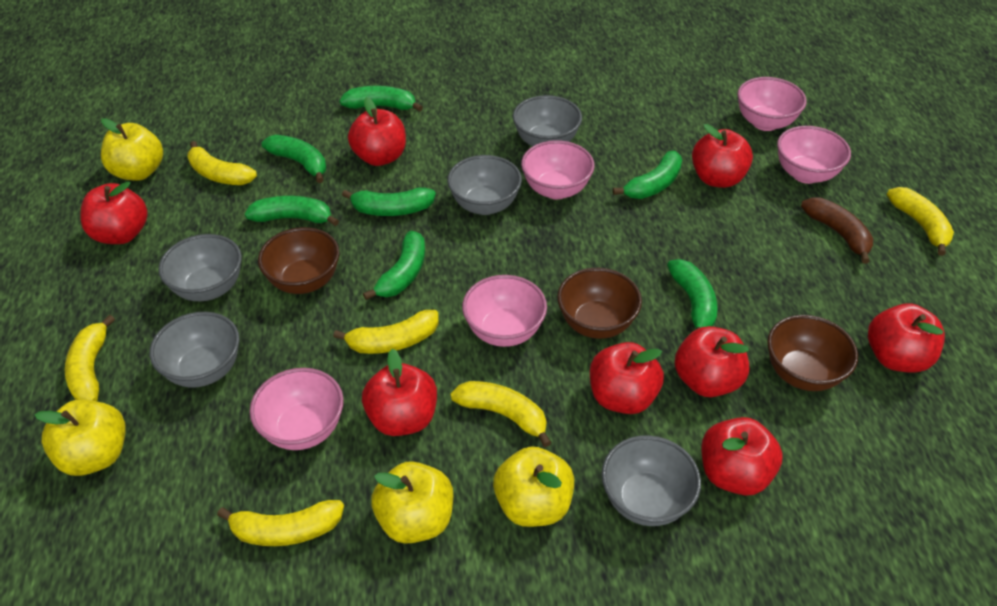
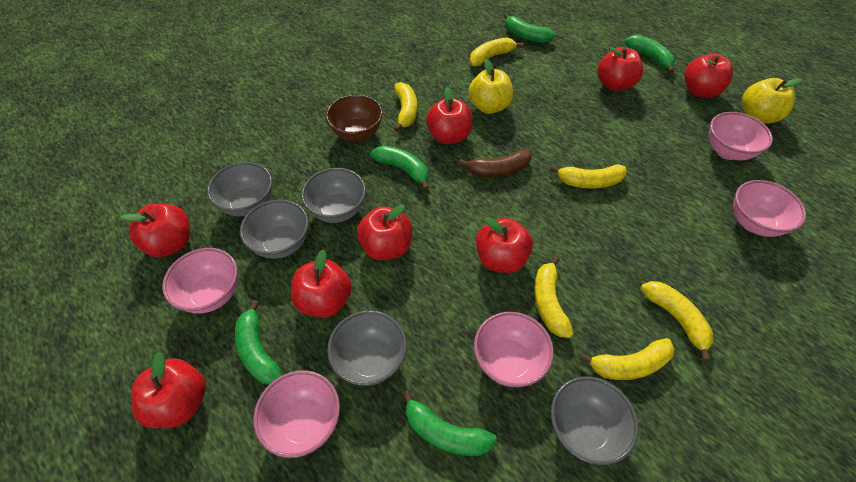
brown bowl: 3 -> 1
green banana: 7 -> 5
yellow apple: 4 -> 2

